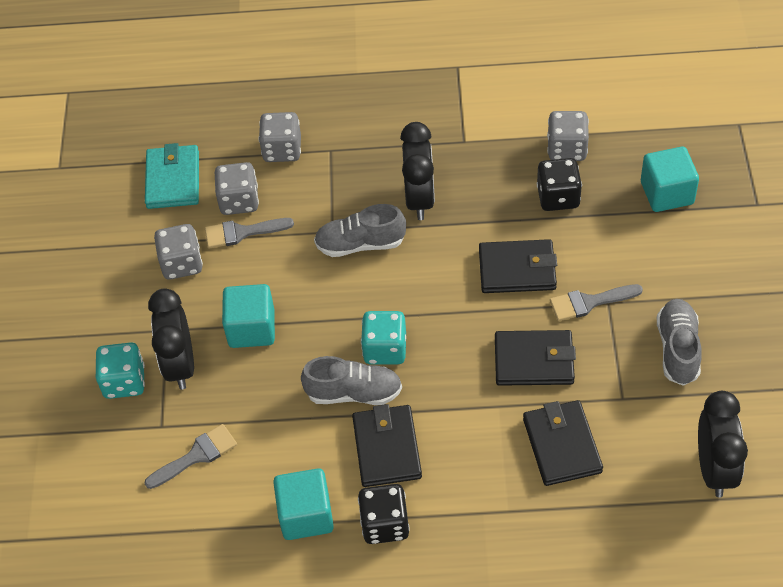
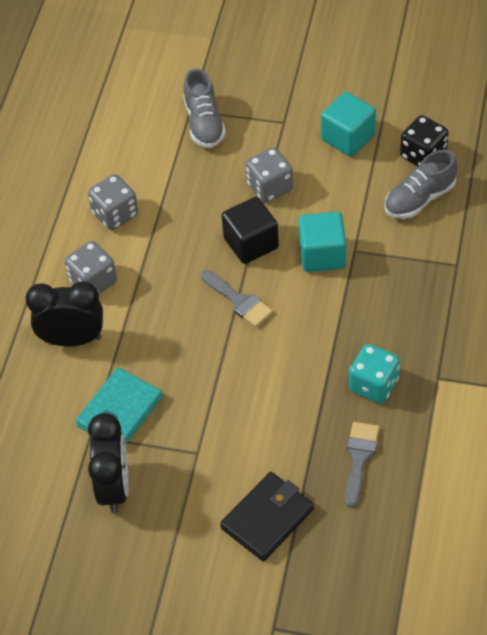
black clock: 3 -> 2
black cube: 0 -> 1
black dice: 2 -> 1
black wallet: 4 -> 1
grey brush: 3 -> 2
grey dice: 4 -> 3
grey shoe: 3 -> 2
turquoise cube: 3 -> 2
turquoise dice: 2 -> 1

